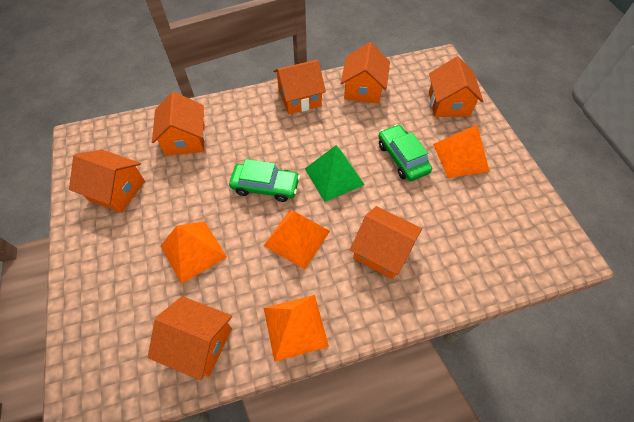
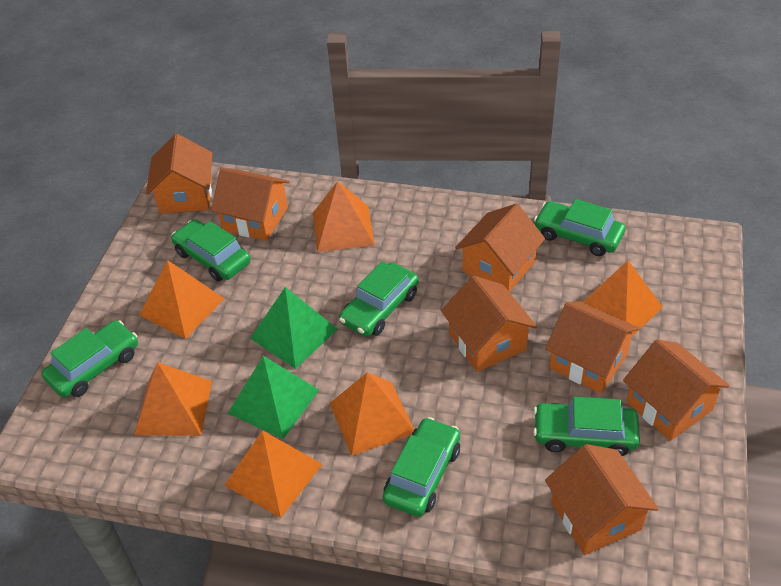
green car: 2 -> 6
green pyramid: 1 -> 2
orange pyramid: 4 -> 6

